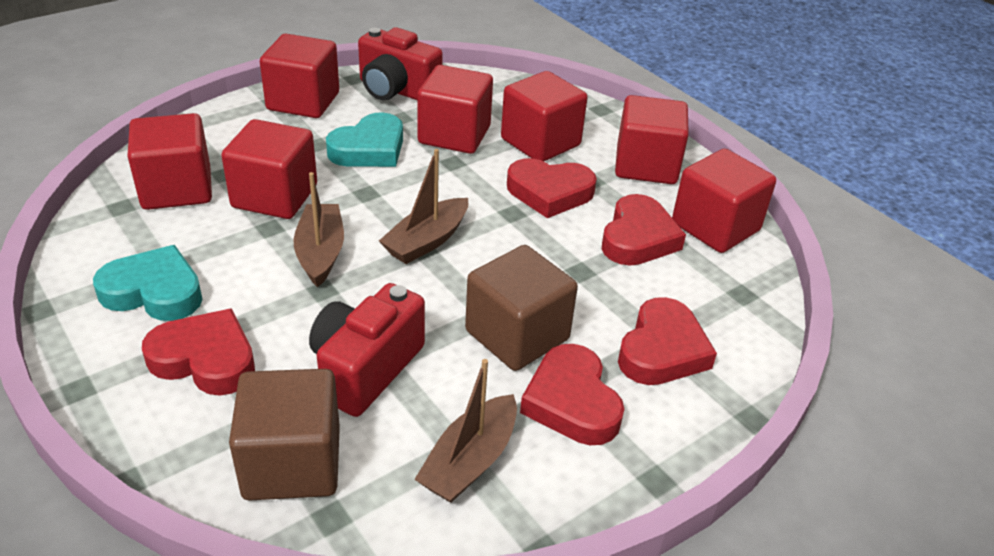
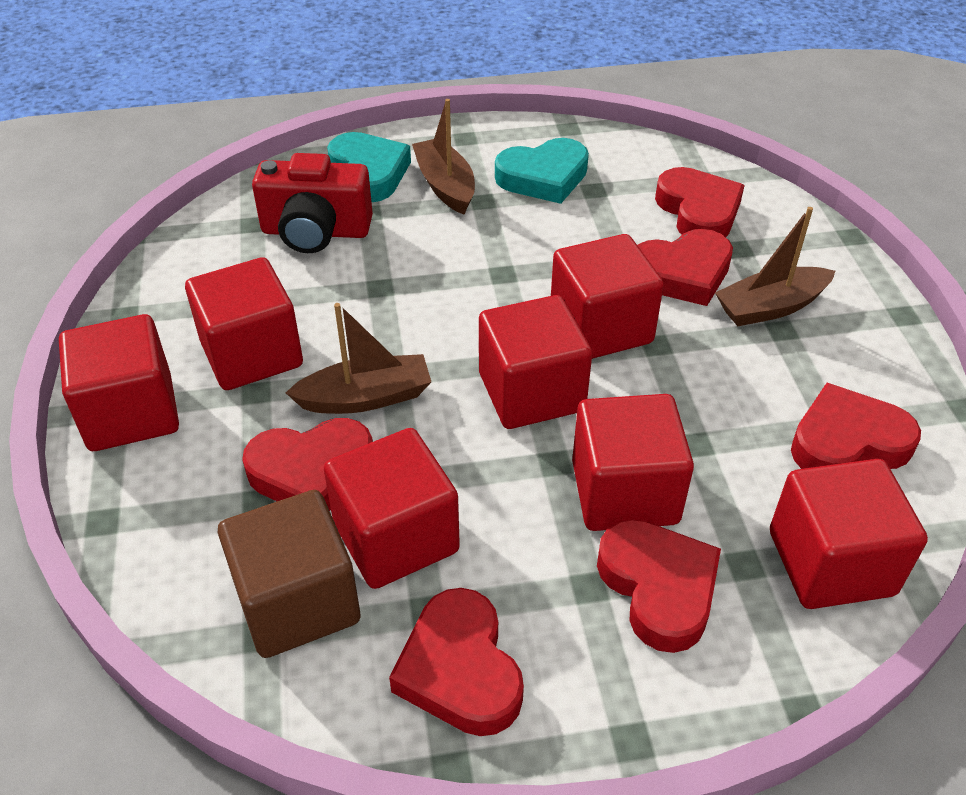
brown cube: 2 -> 1
red camera: 2 -> 1
red heart: 5 -> 6

